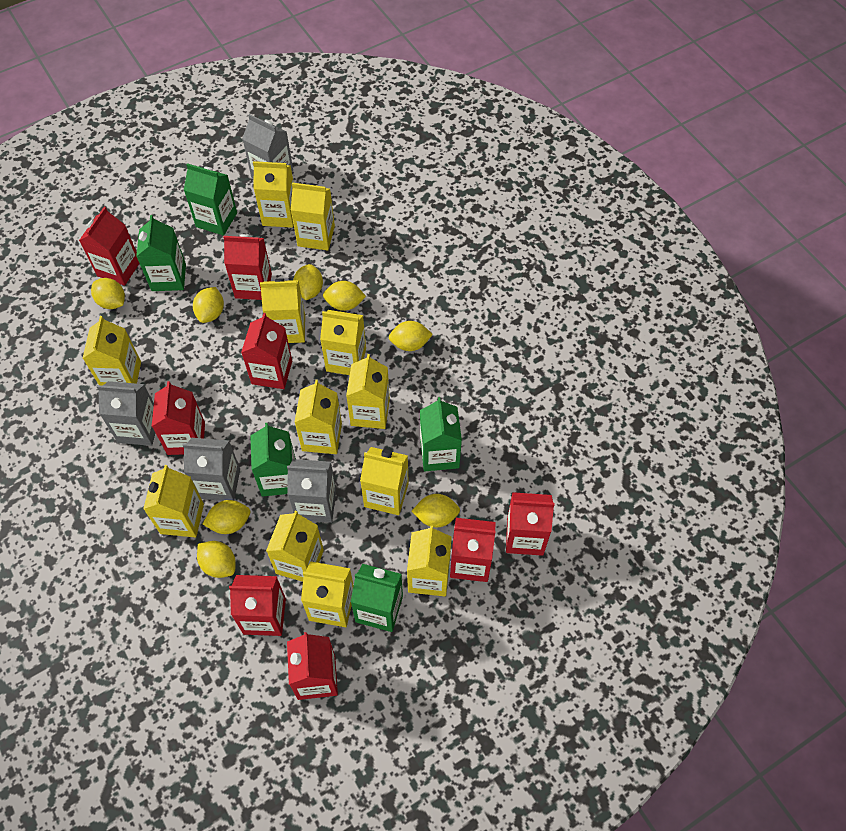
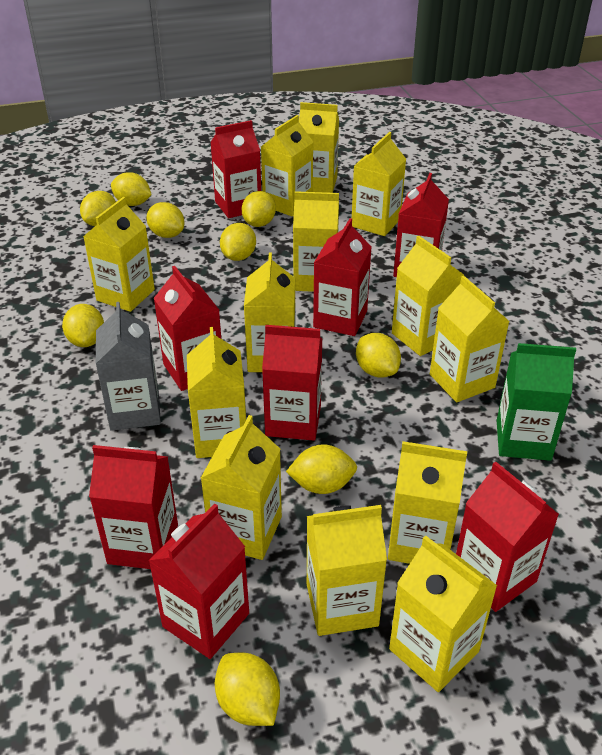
green carton: 5 -> 1
grey carton: 4 -> 1
yellow carton: 12 -> 13
yellow lemon: 8 -> 9

